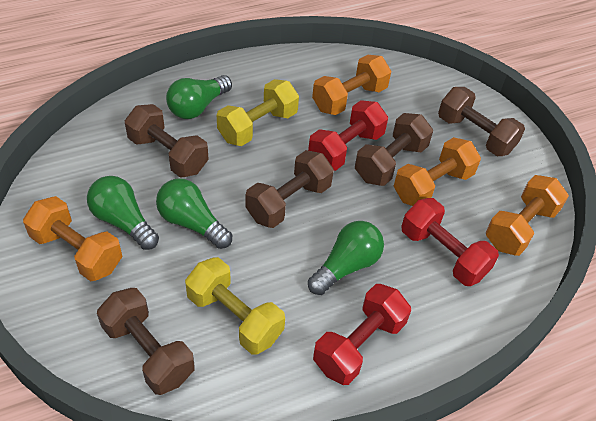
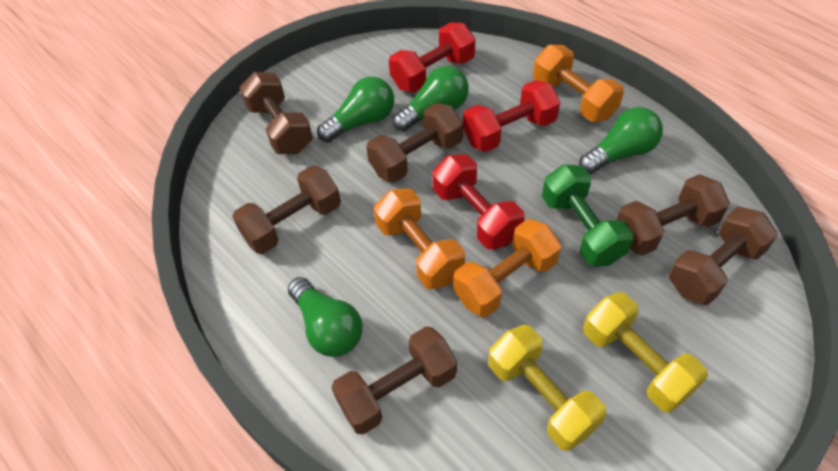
brown dumbbell: 5 -> 6
green dumbbell: 0 -> 1
orange dumbbell: 4 -> 3

